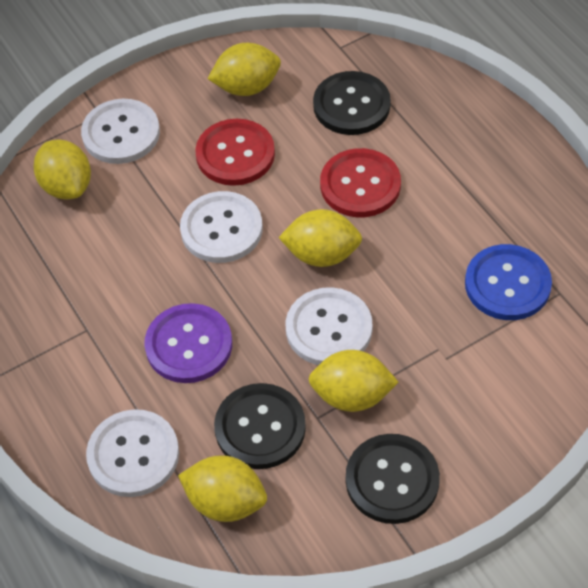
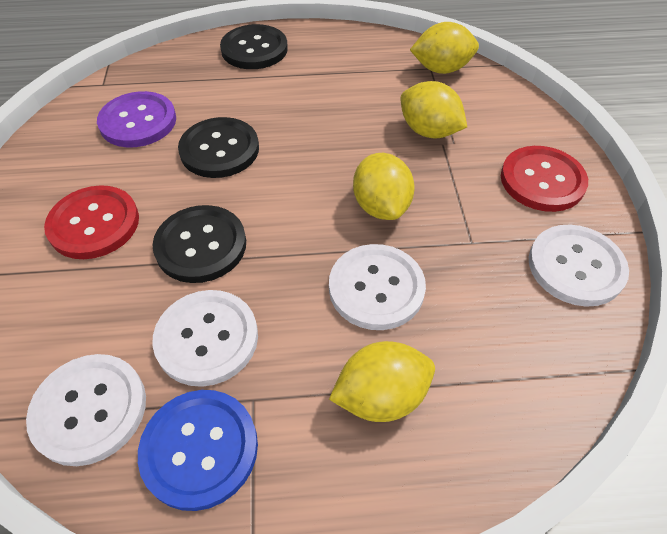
yellow lemon: 5 -> 4

